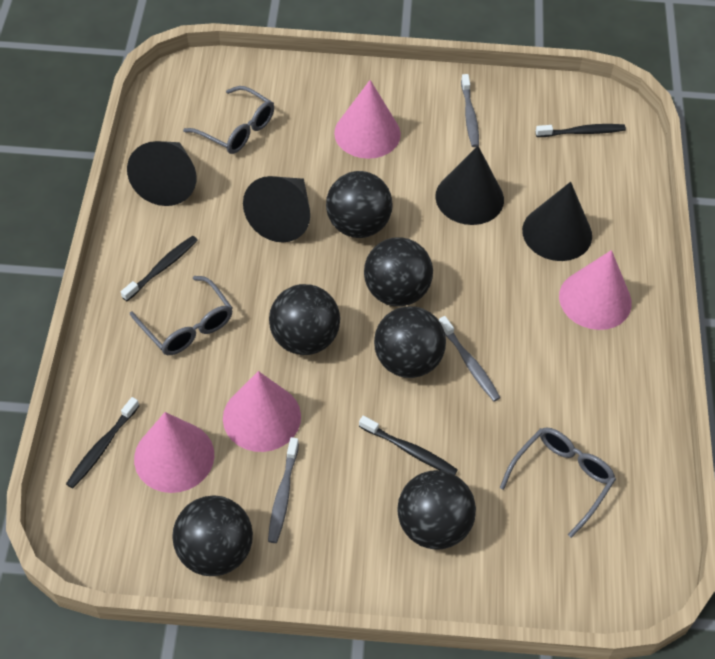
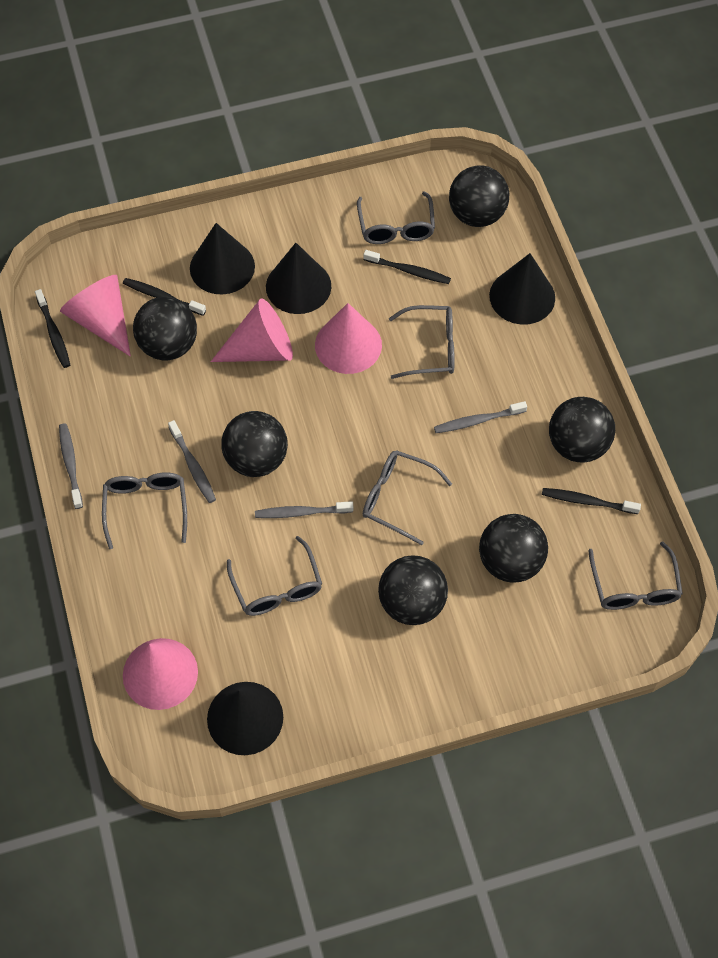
grey glasses: 3 -> 6
grey toothbrush: 3 -> 4

